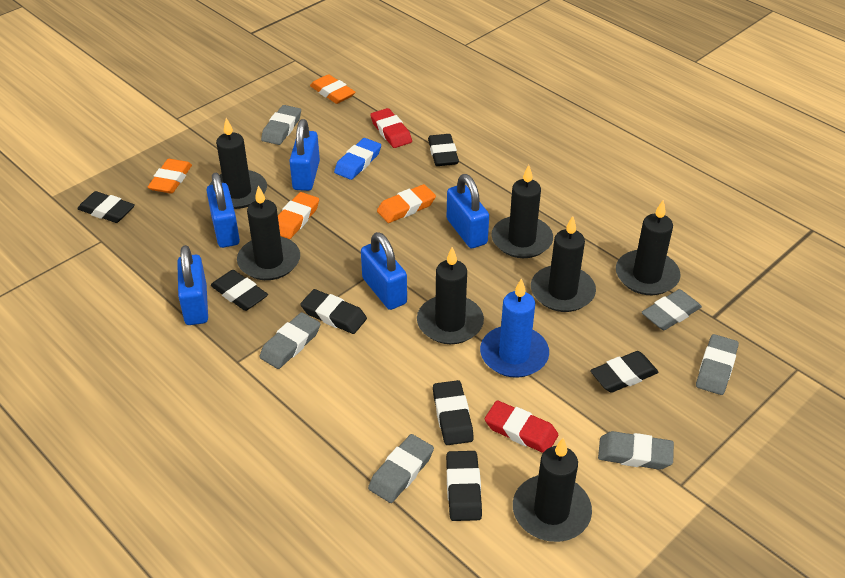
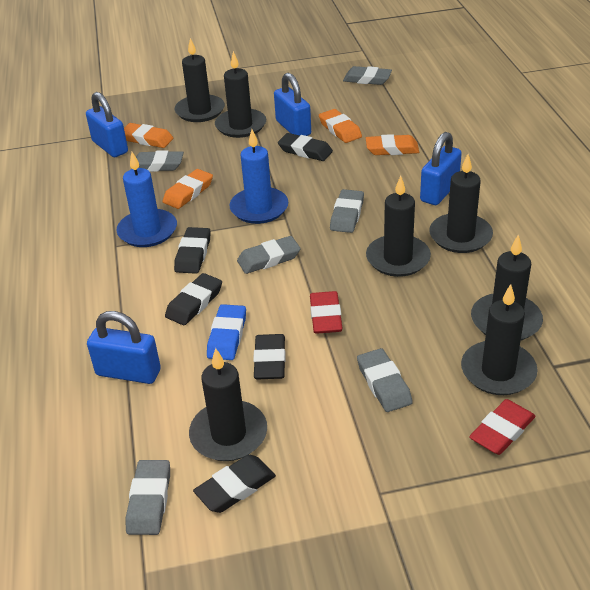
black eraser: 7 -> 5
blue candle: 1 -> 2
blue padlock: 5 -> 4

